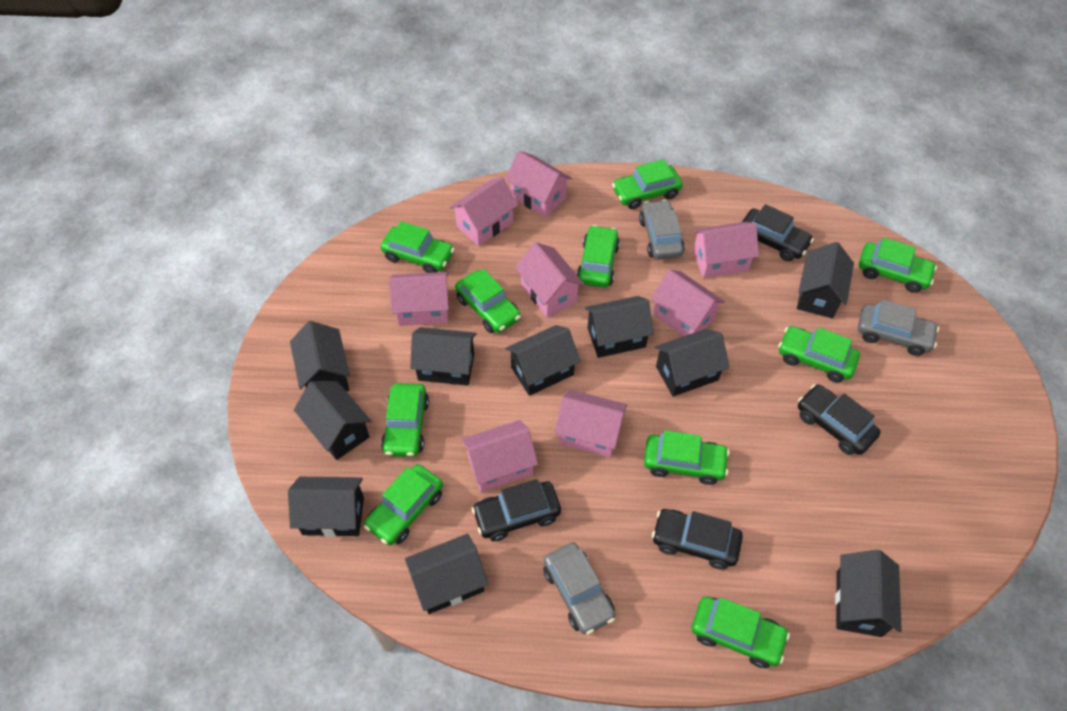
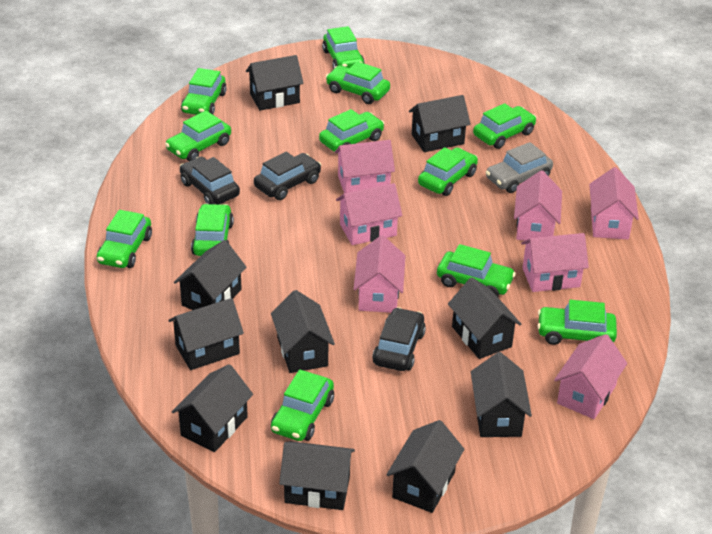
black car: 4 -> 3
green car: 10 -> 12
grey car: 3 -> 1
pink house: 8 -> 7

